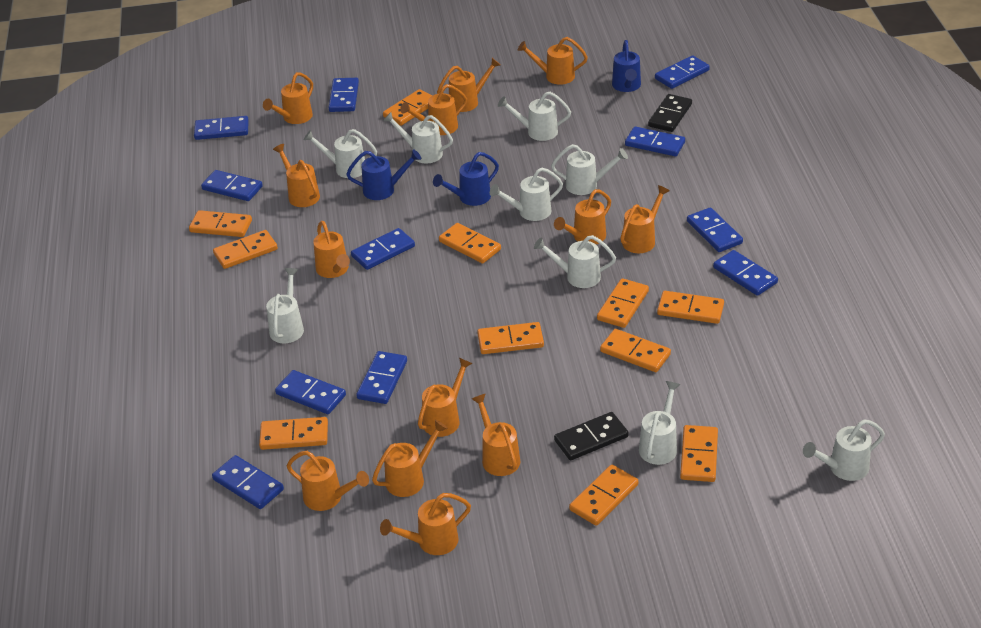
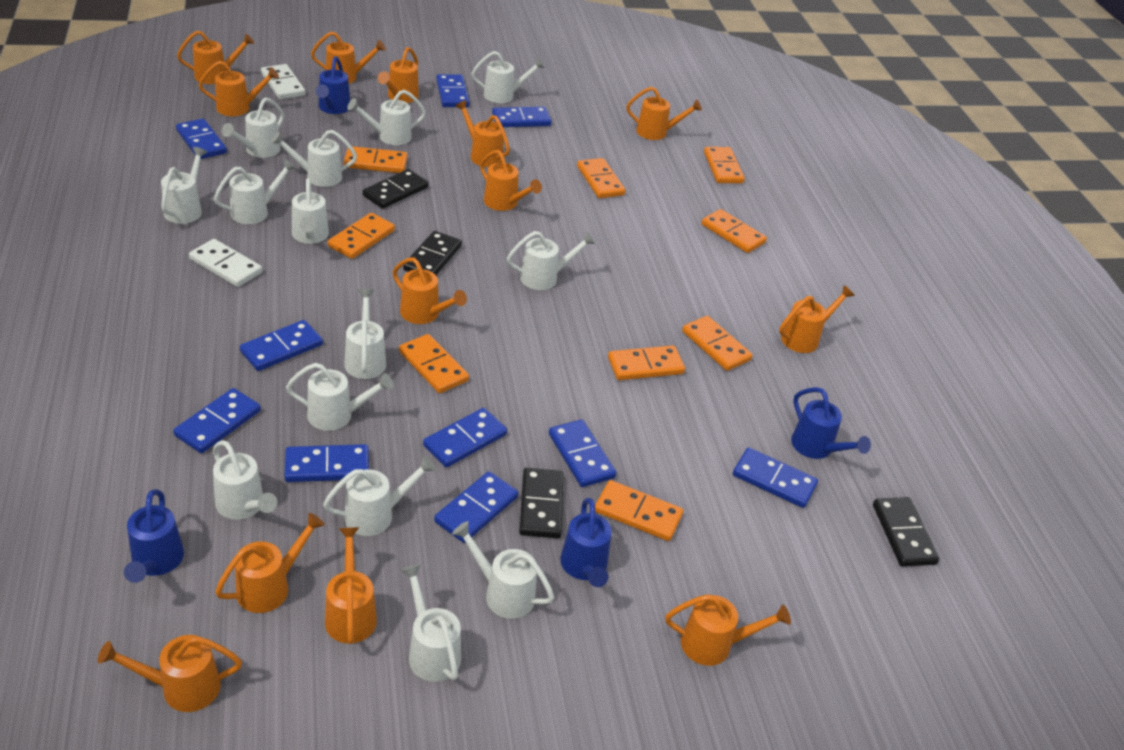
black domino: 2 -> 4
blue domino: 11 -> 10
blue watering can: 3 -> 4
orange domino: 11 -> 9
white domino: 0 -> 2
white watering can: 9 -> 14

